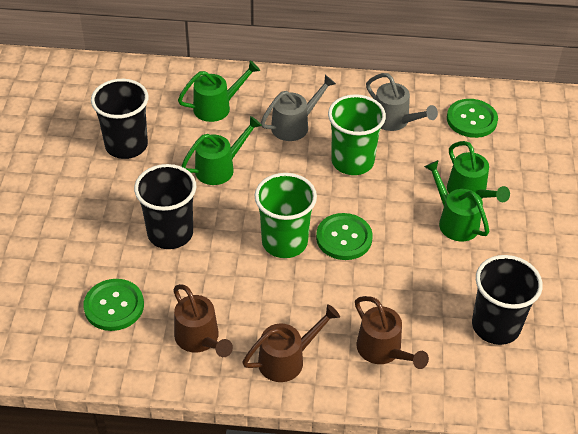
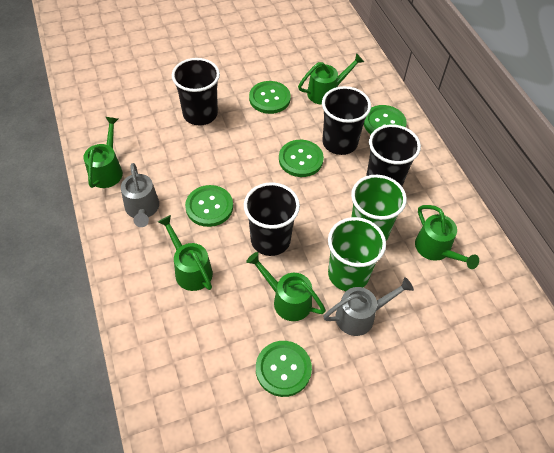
black cup: 3 -> 4
brown watering can: 3 -> 0
green button: 3 -> 5
green watering can: 4 -> 5

